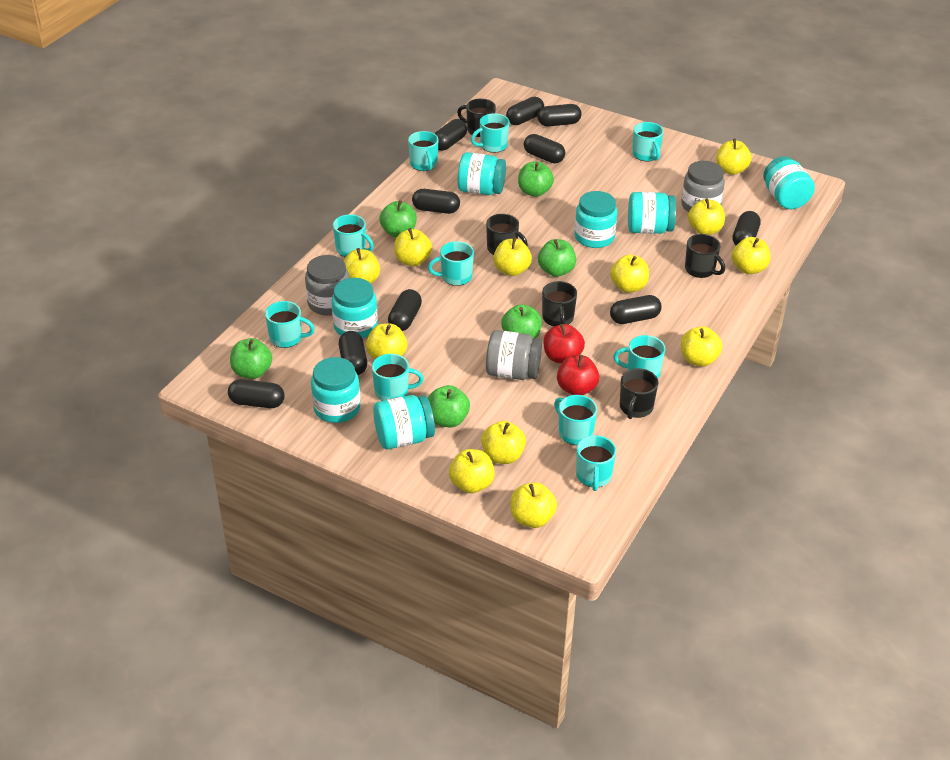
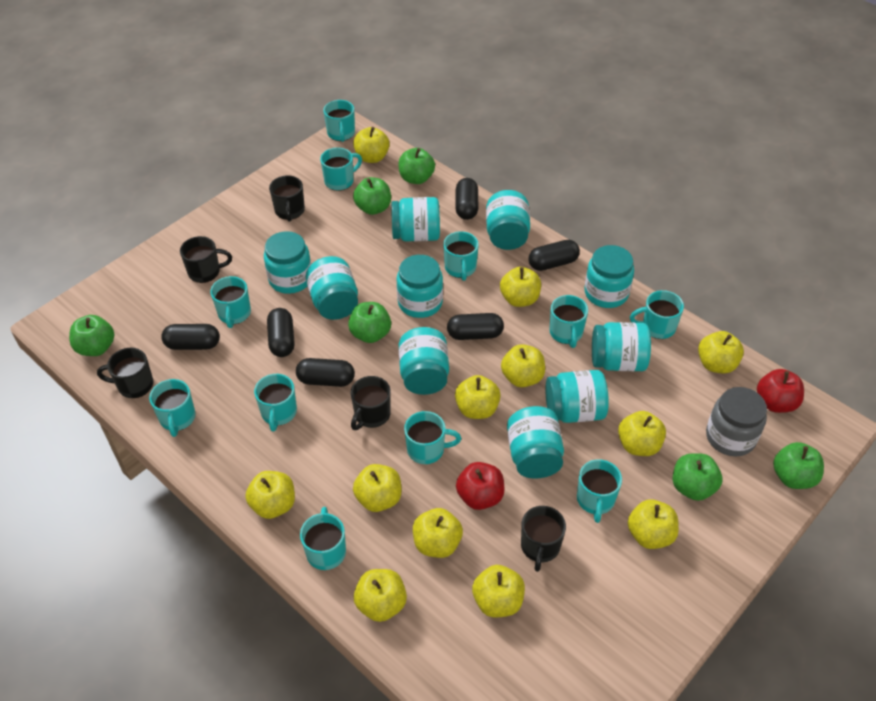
black capsule: 10 -> 6
grey jar: 3 -> 1
turquoise jar: 7 -> 10
turquoise mug: 10 -> 11

